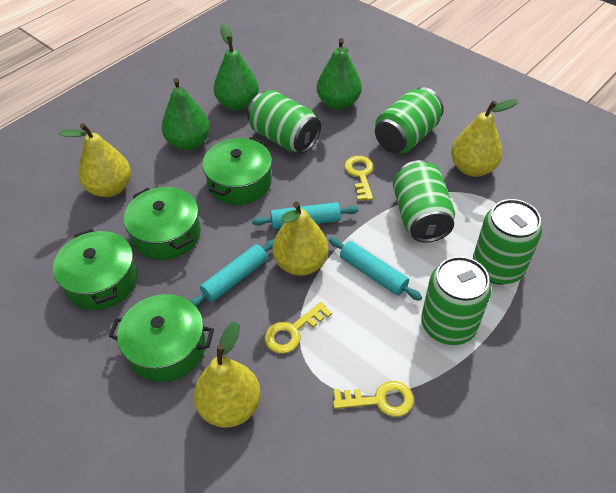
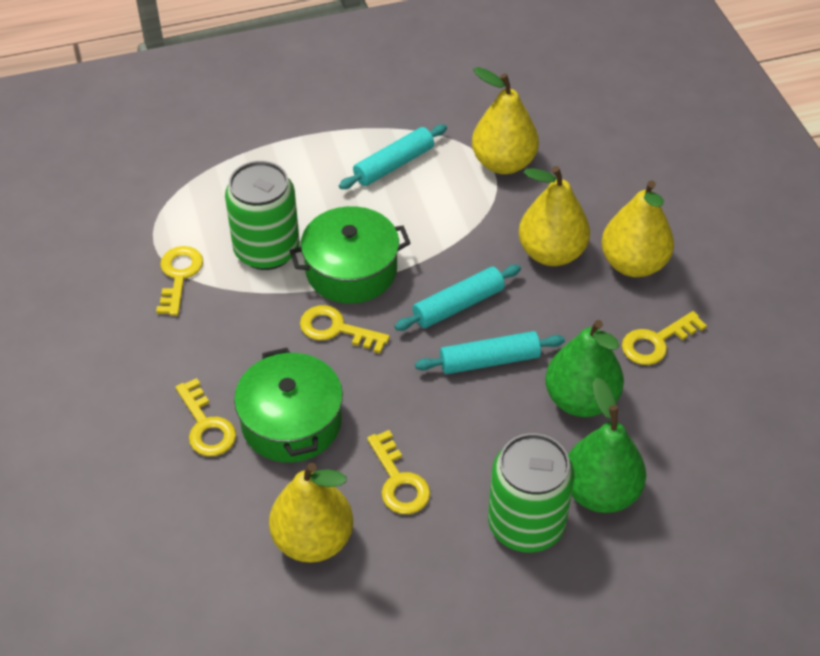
green can: 5 -> 2
green pear: 3 -> 2
green pot: 4 -> 2
yellow key: 3 -> 5

